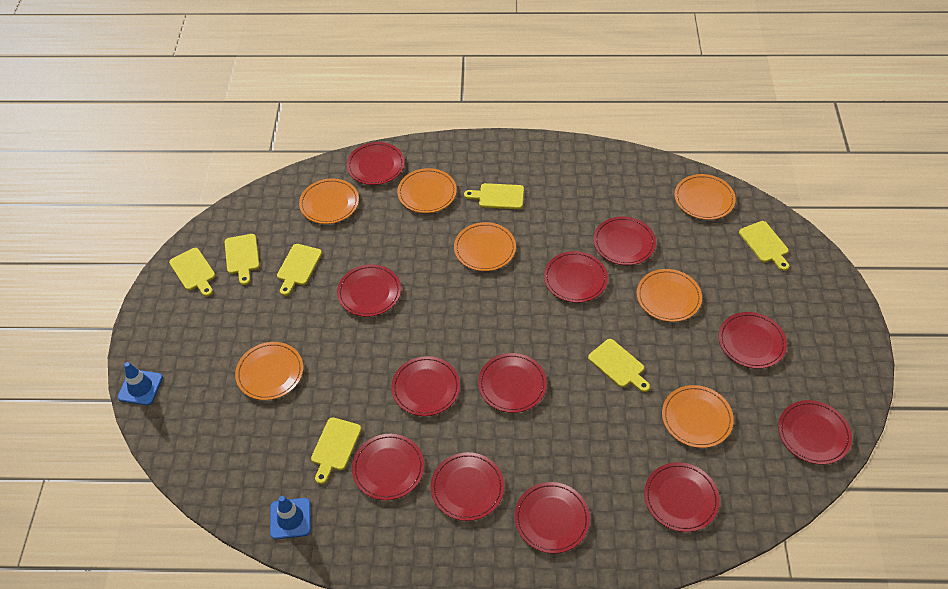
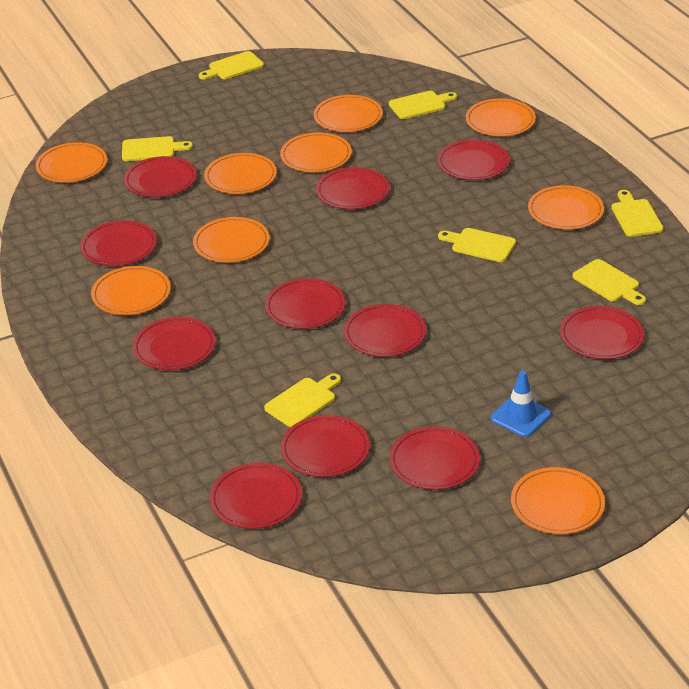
blue traffic cone: 2 -> 1
orange plate: 7 -> 9
red plate: 12 -> 11

